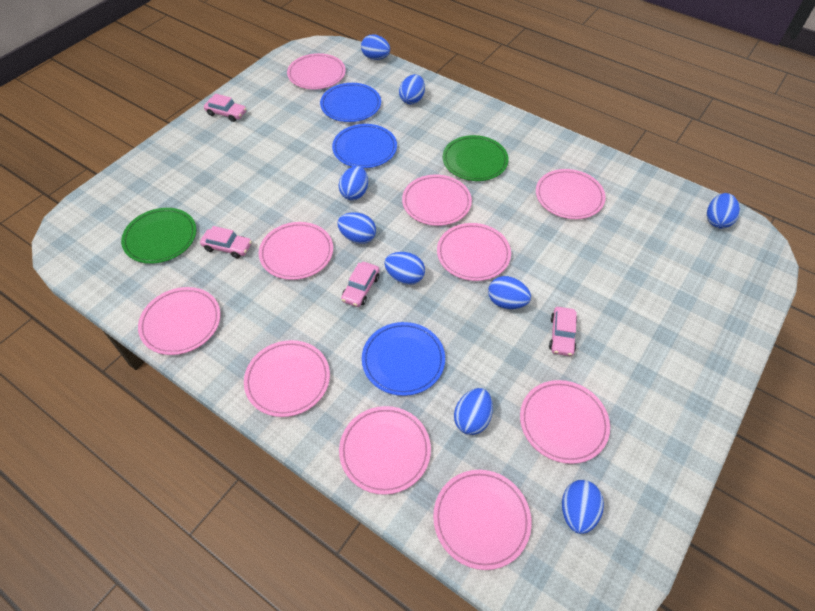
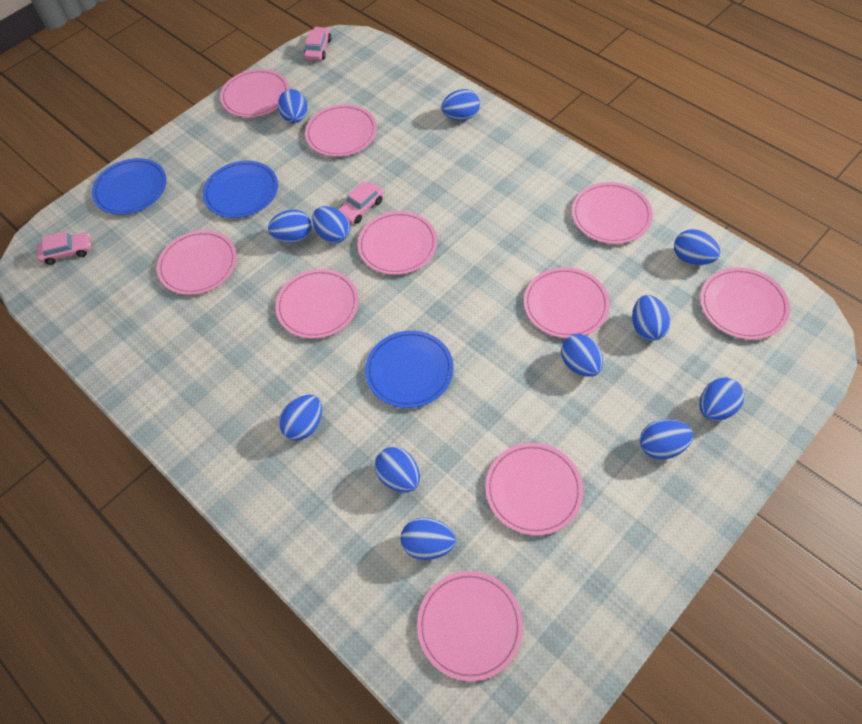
blue egg: 9 -> 12
green plate: 2 -> 0
pink car: 4 -> 3

